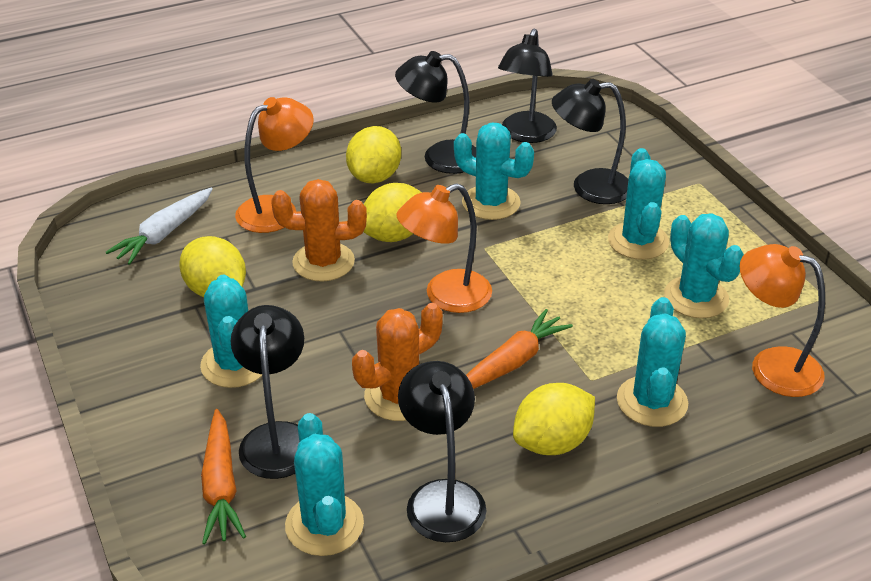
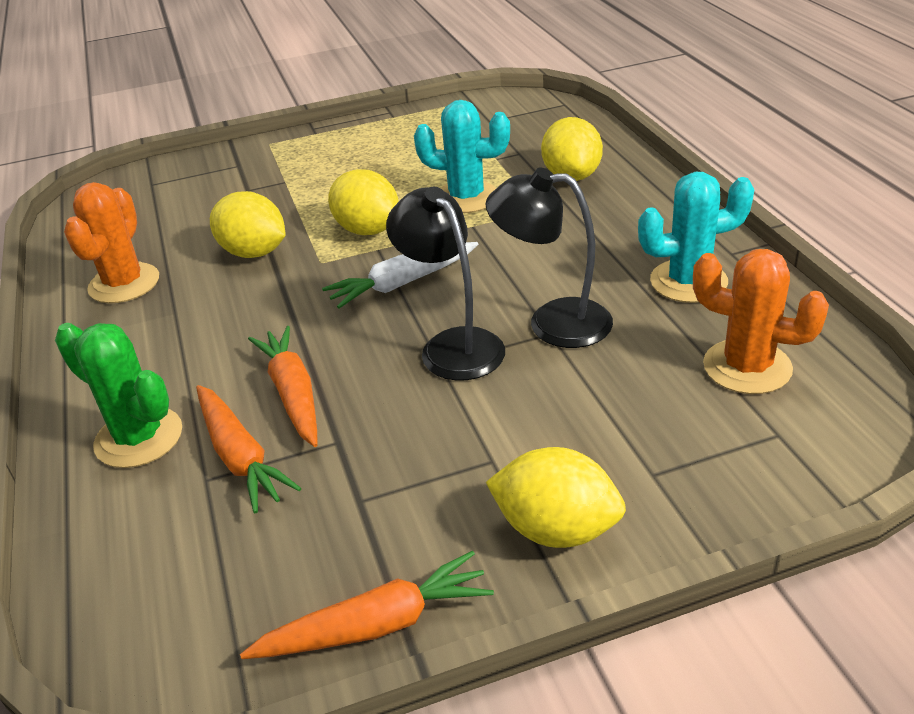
black lamp: 5 -> 2
green cactus: 0 -> 1
orange carrot: 2 -> 3
orange lamp: 3 -> 0
turquoise cactus: 6 -> 2

